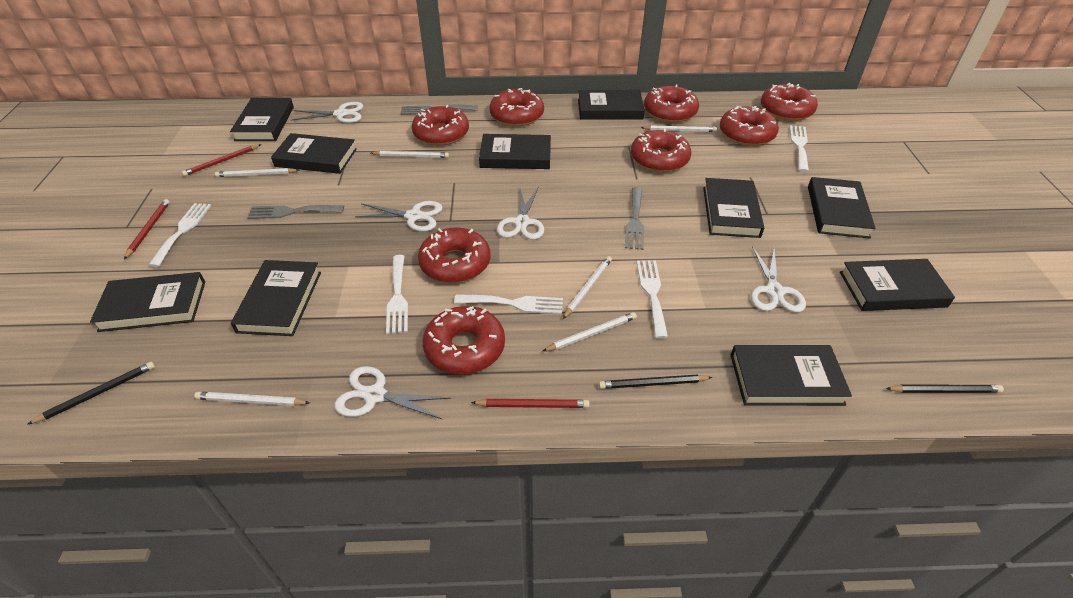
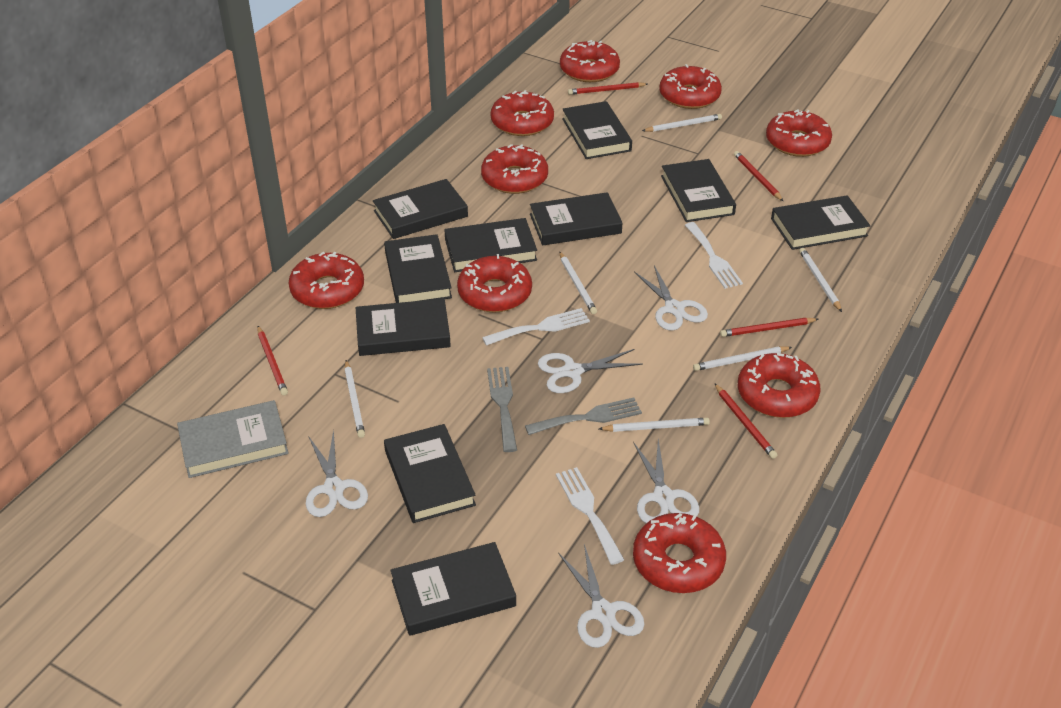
black pencil: 3 -> 0
grey book: 0 -> 1
grey fork: 3 -> 2
red donut: 8 -> 9
red pencil: 3 -> 5
white fork: 5 -> 3

